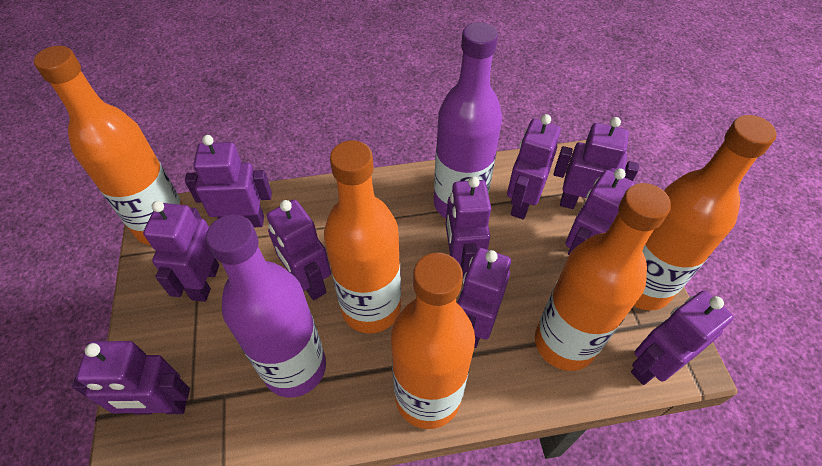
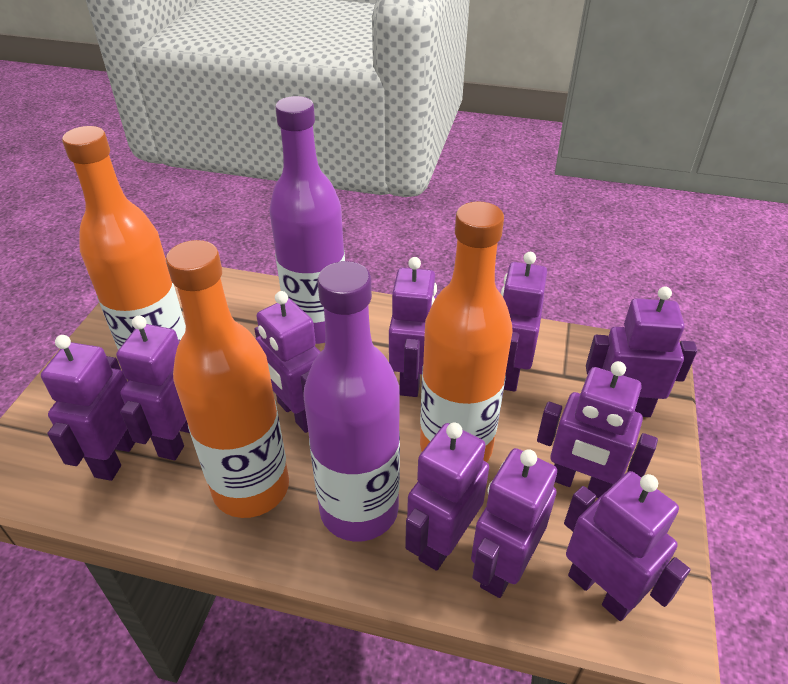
orange bottle: 5 -> 3

